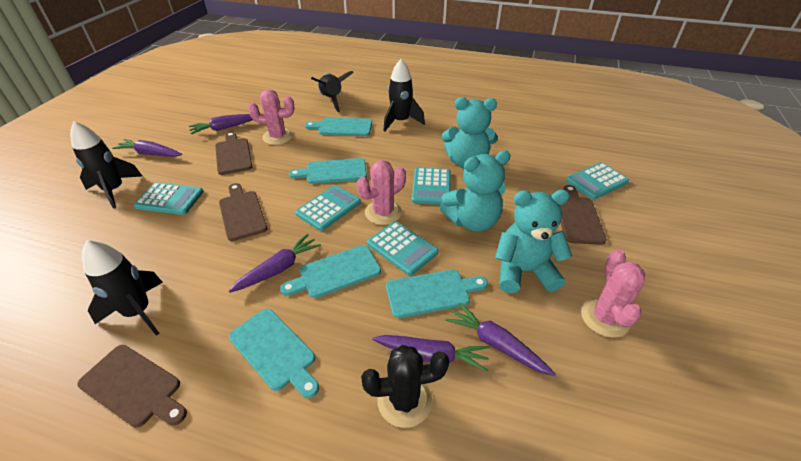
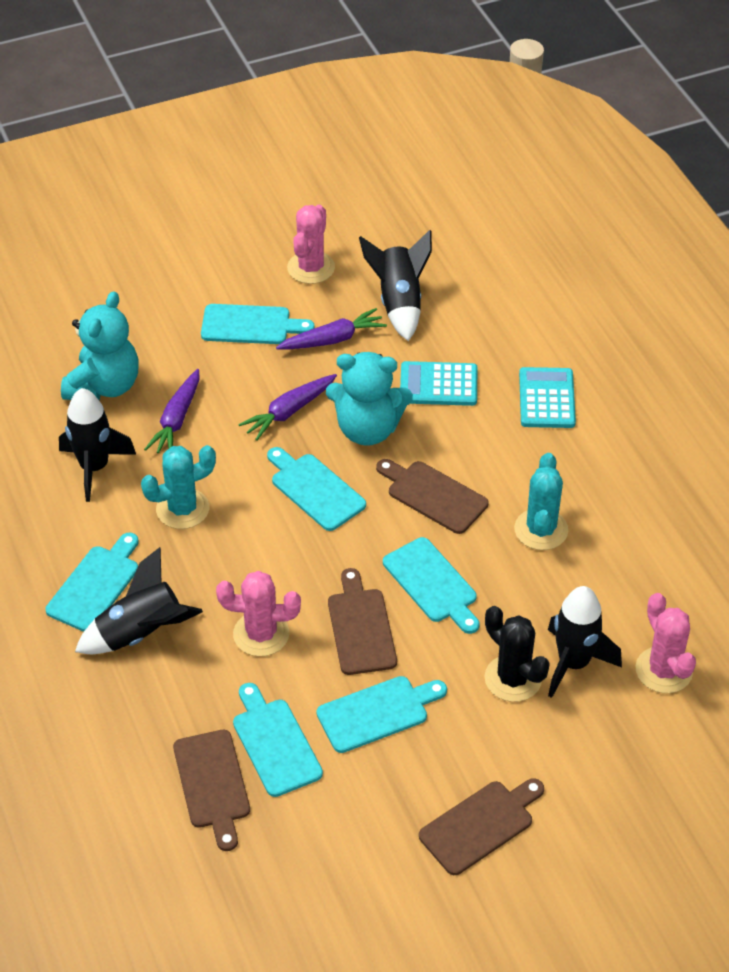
purple carrot: 5 -> 3
turquoise cactus: 0 -> 2
turquoise calculator: 5 -> 2
turquoise cutting board: 5 -> 6
turquoise teddy bear: 3 -> 2

